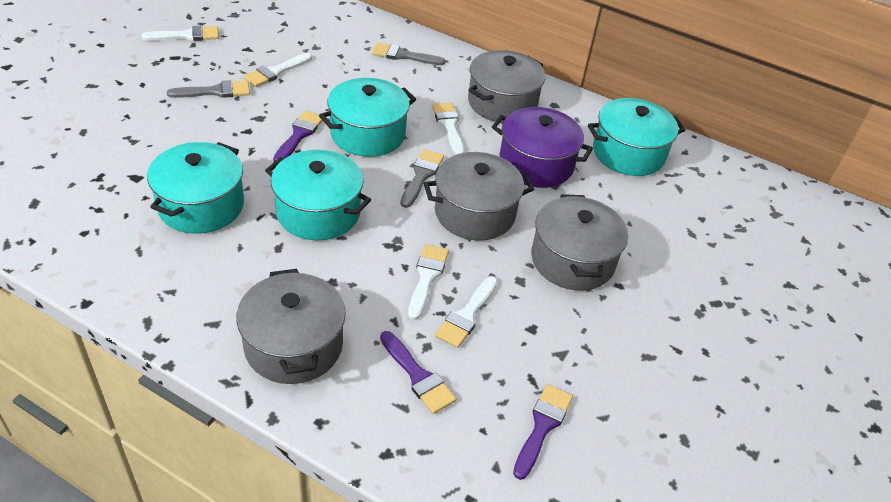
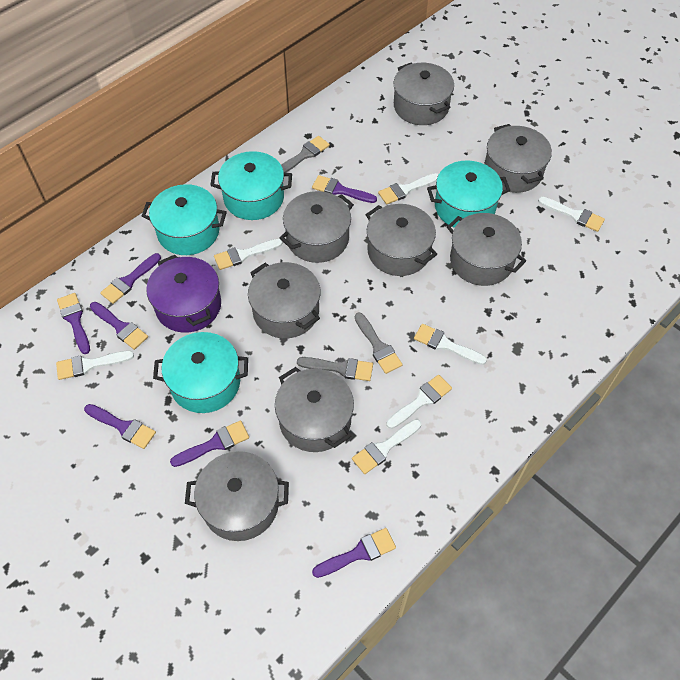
grey pot: 4 -> 8
purple brush: 3 -> 7
white brush: 5 -> 7

